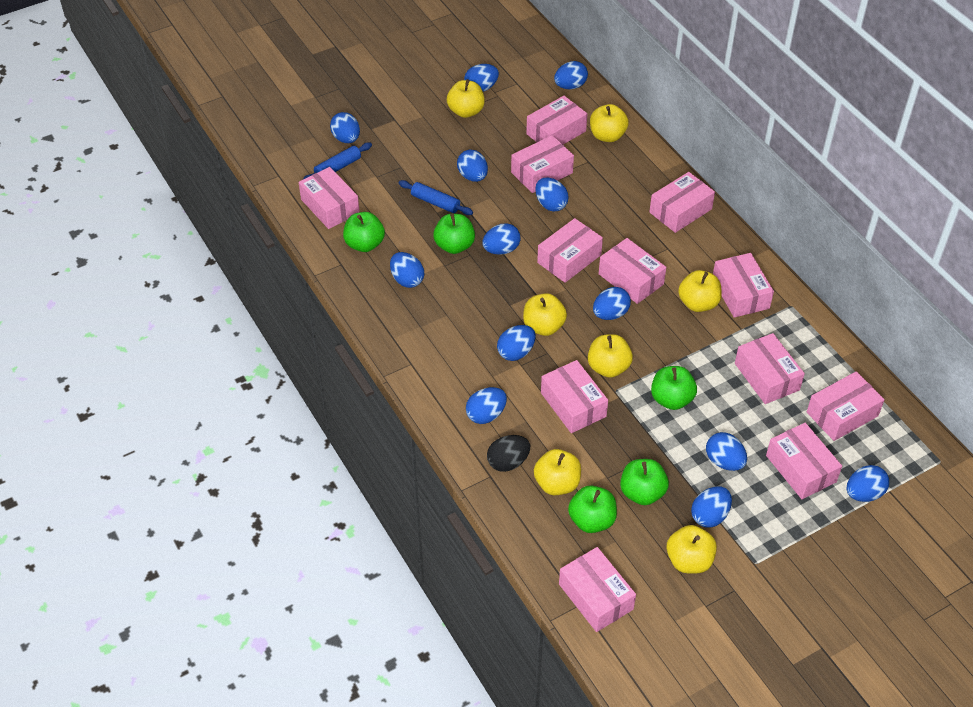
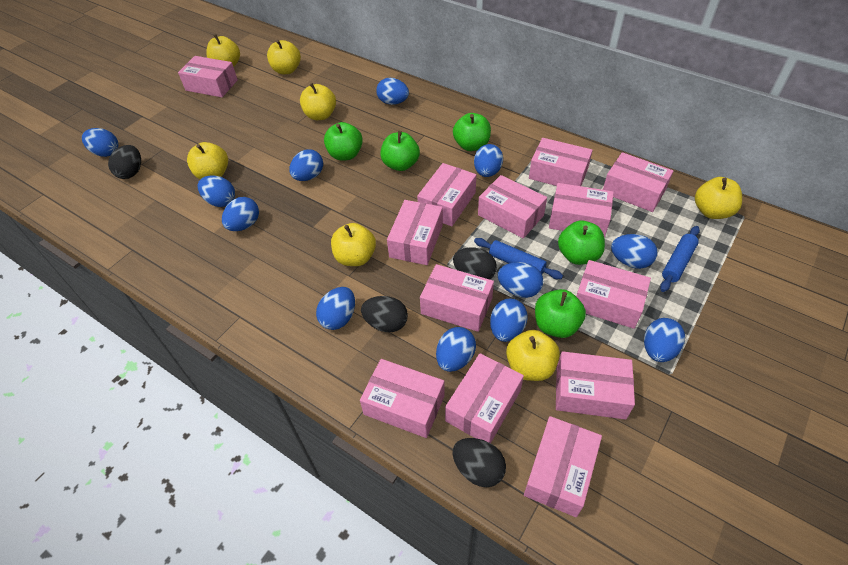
black egg: 1 -> 4
blue egg: 13 -> 12
pink box: 12 -> 13

